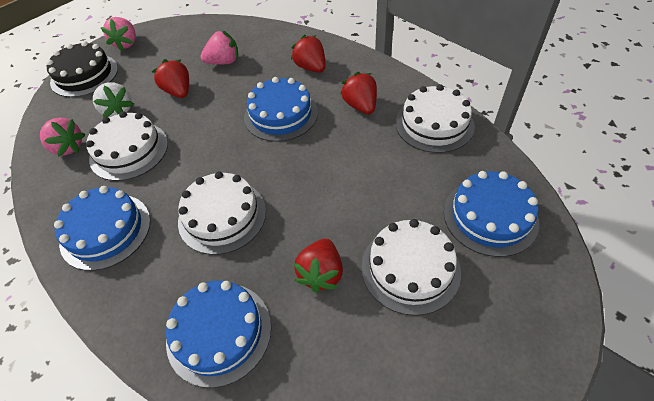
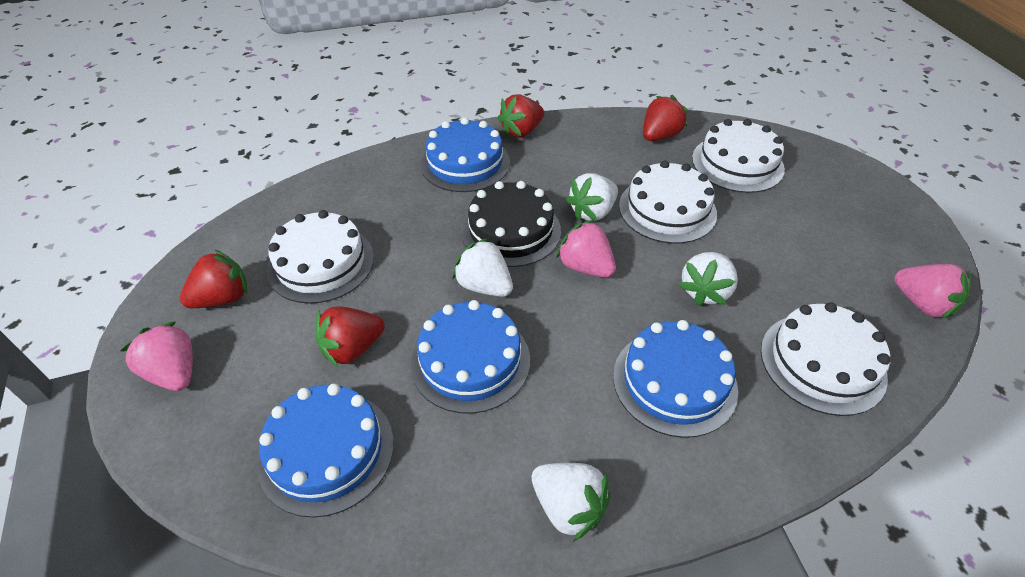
white strawberry: 1 -> 4

